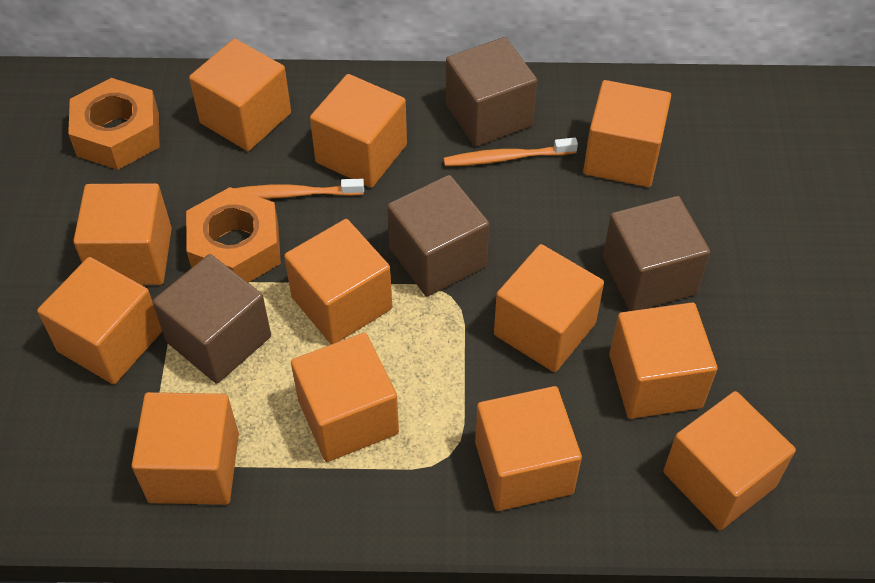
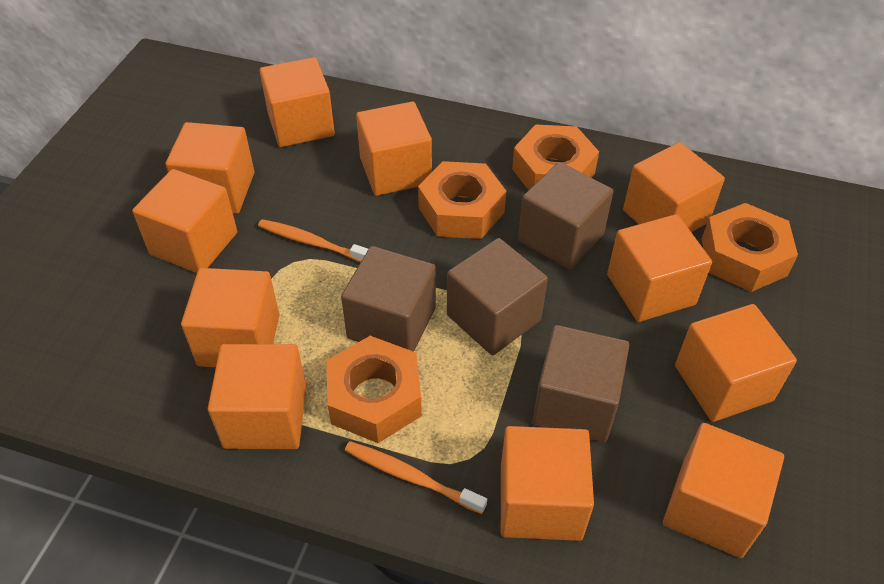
orange cube: 12 -> 11
orange nut: 2 -> 4

